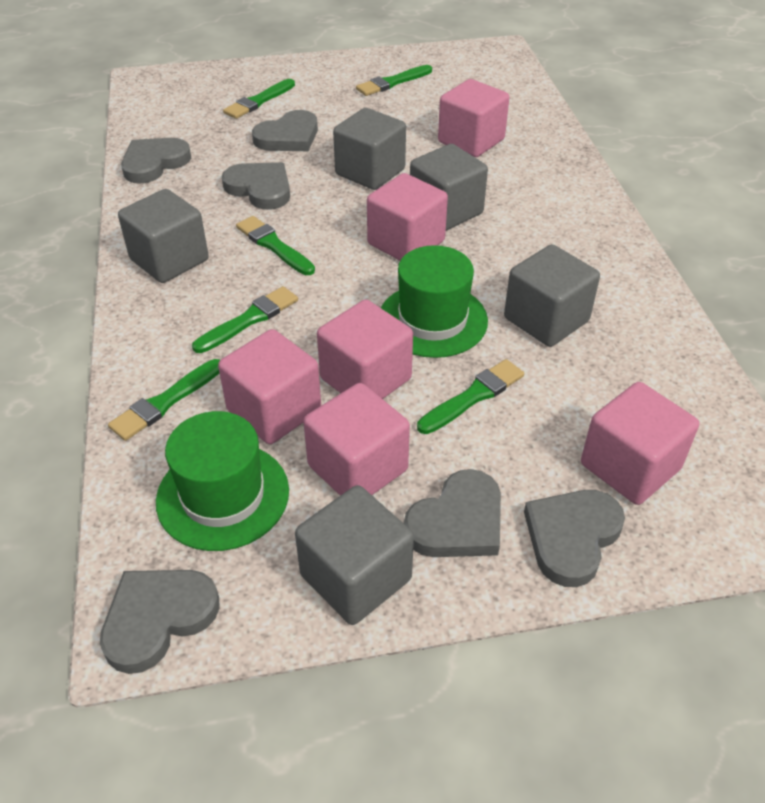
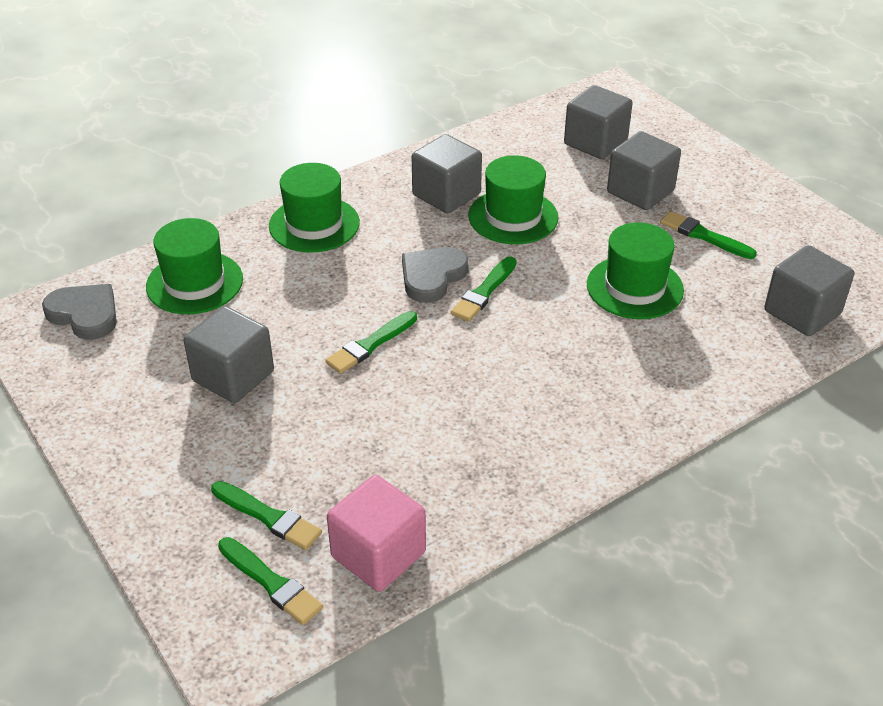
green brush: 6 -> 5
green hat: 2 -> 4
grey heart: 6 -> 2
pink cube: 6 -> 1

